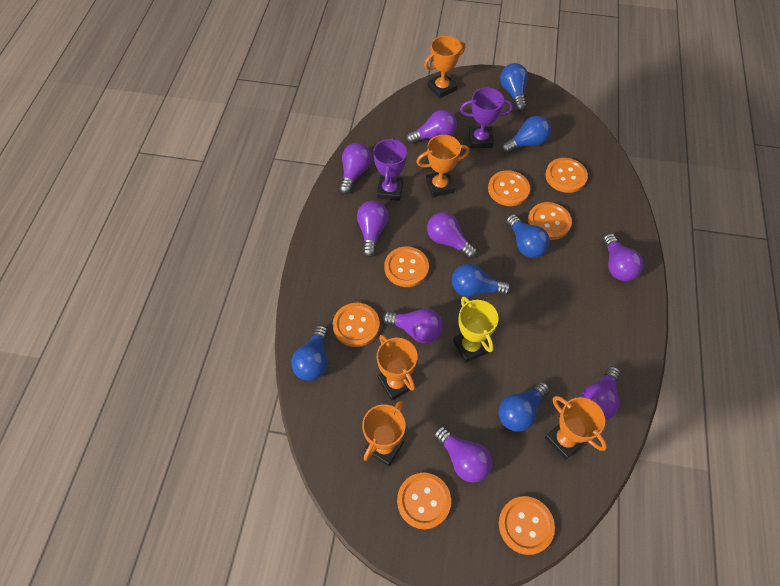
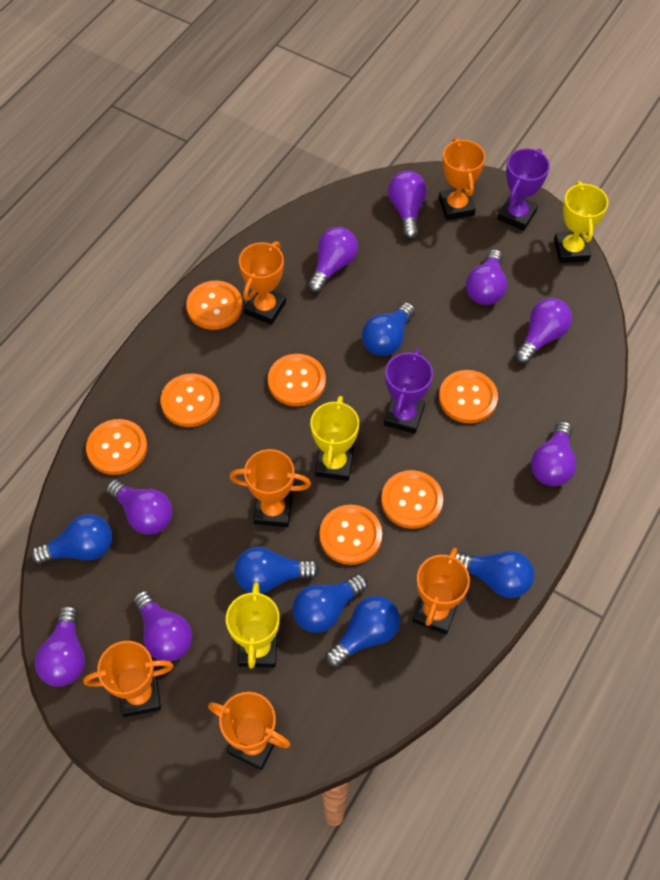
orange trophy: 5 -> 6
yellow trophy: 1 -> 3

